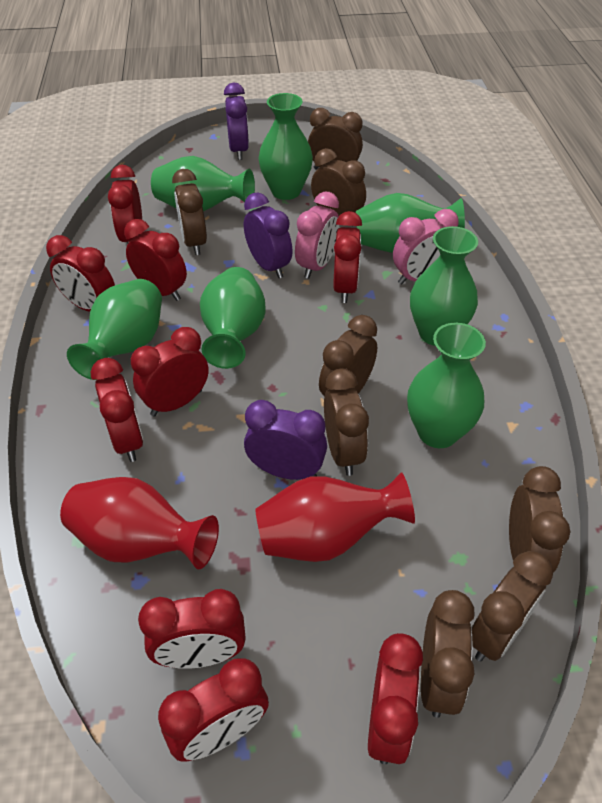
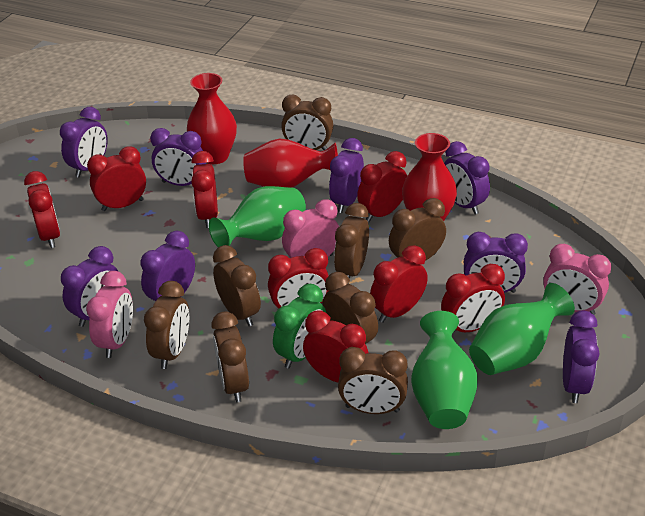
green clock: 0 -> 1
green vase: 7 -> 3
pink clock: 2 -> 3
purple clock: 3 -> 8
red clock: 9 -> 8
red vase: 2 -> 3

